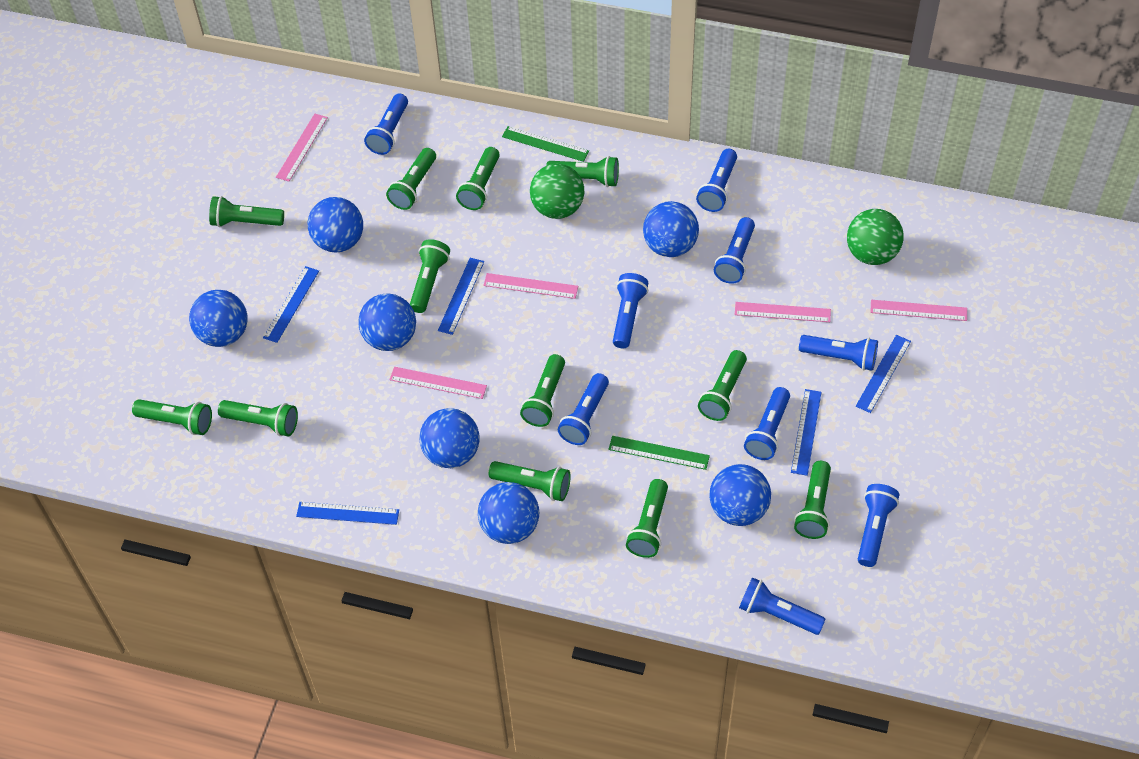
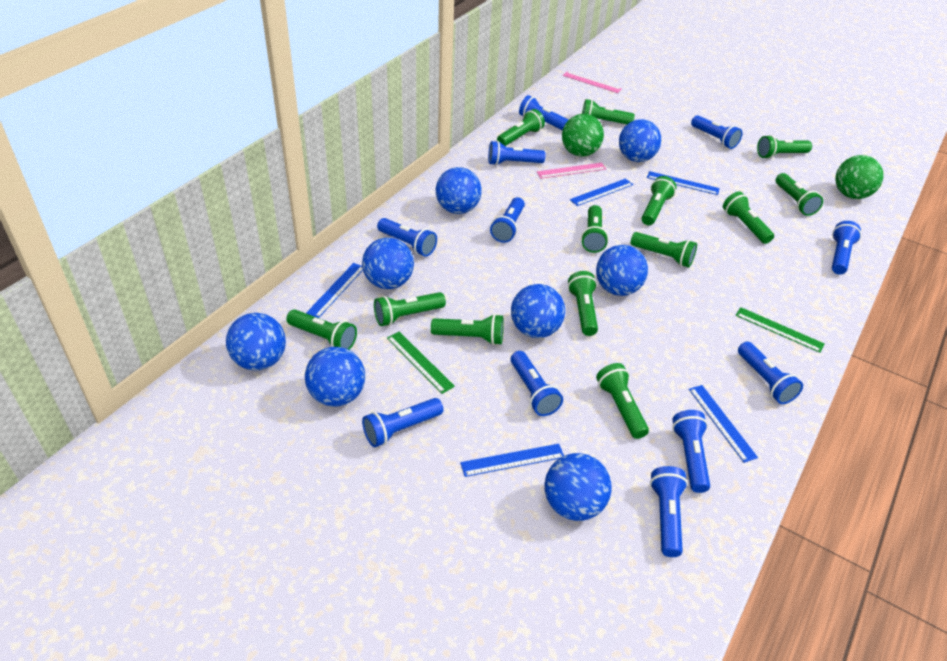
blue ball: 7 -> 8
blue flashlight: 9 -> 11
green flashlight: 12 -> 13
pink ruler: 5 -> 2

